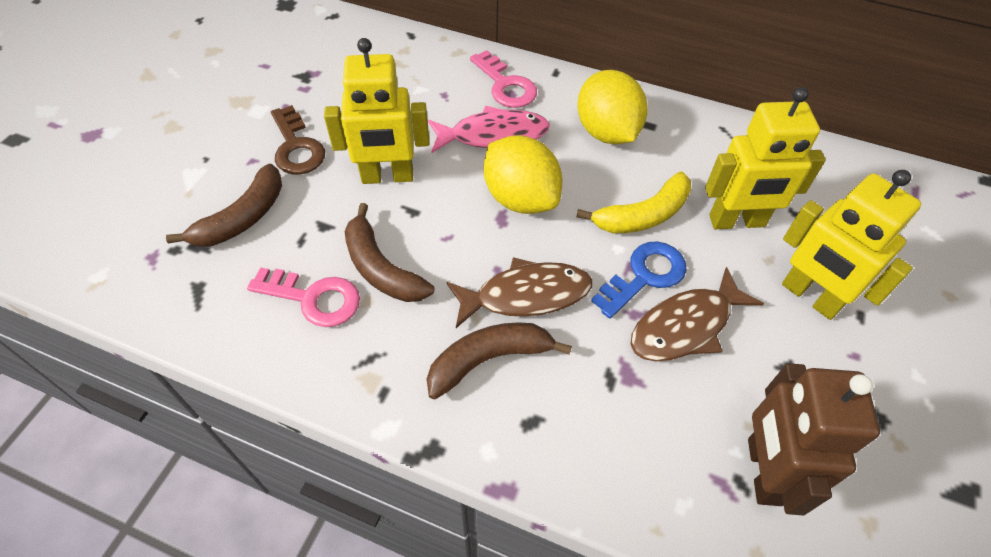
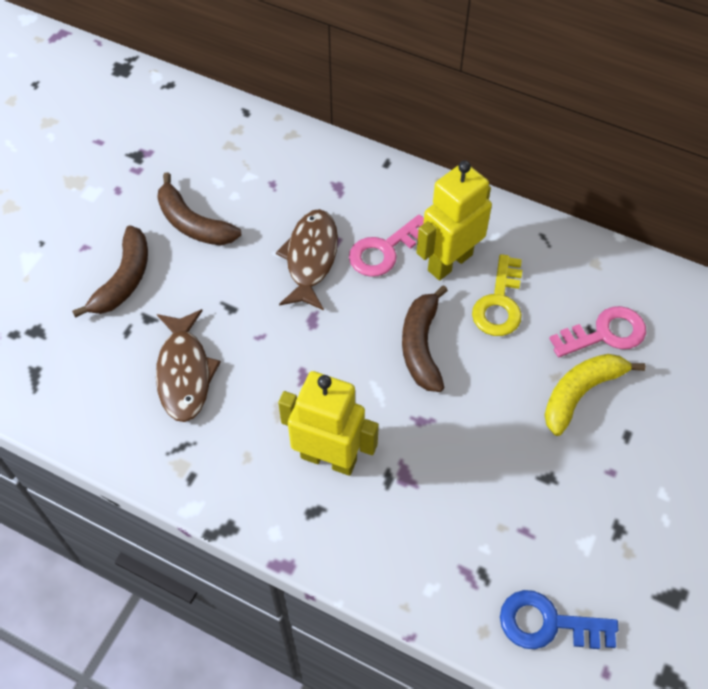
brown key: 1 -> 0
brown robot: 1 -> 0
pink fish: 1 -> 0
yellow key: 0 -> 1
yellow lemon: 2 -> 0
yellow robot: 3 -> 2

